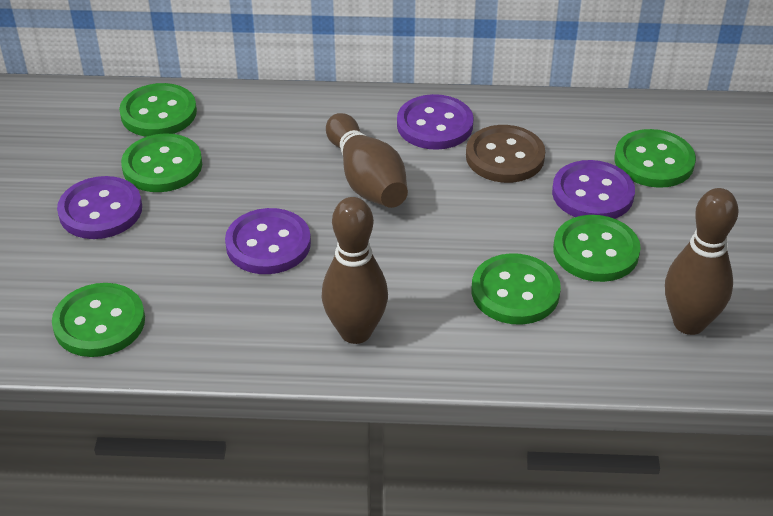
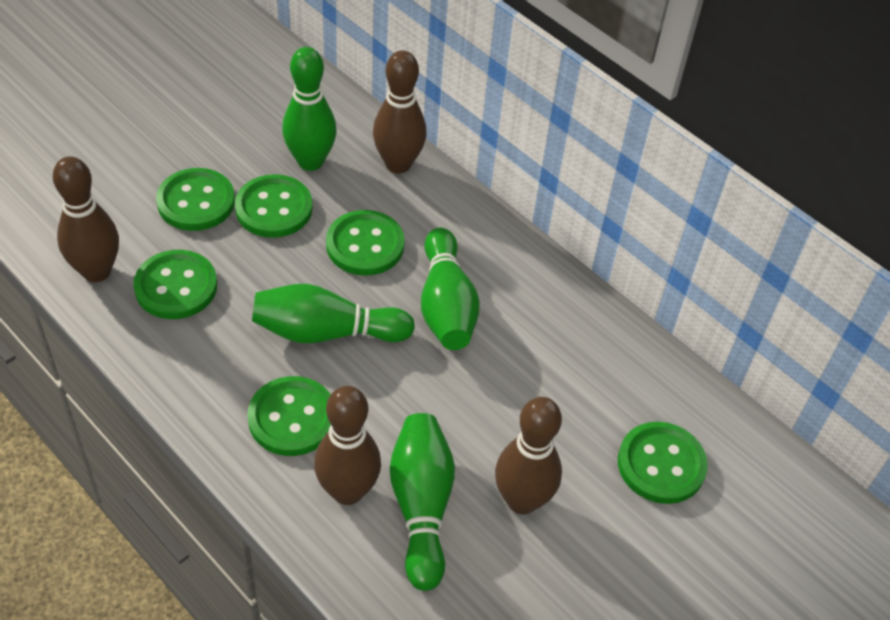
brown bowling pin: 3 -> 4
brown button: 1 -> 0
green bowling pin: 0 -> 4
purple button: 4 -> 0

